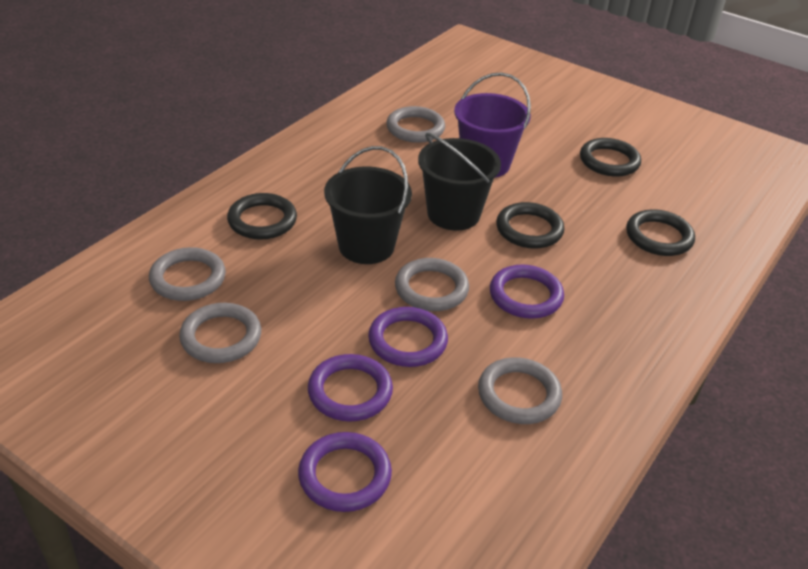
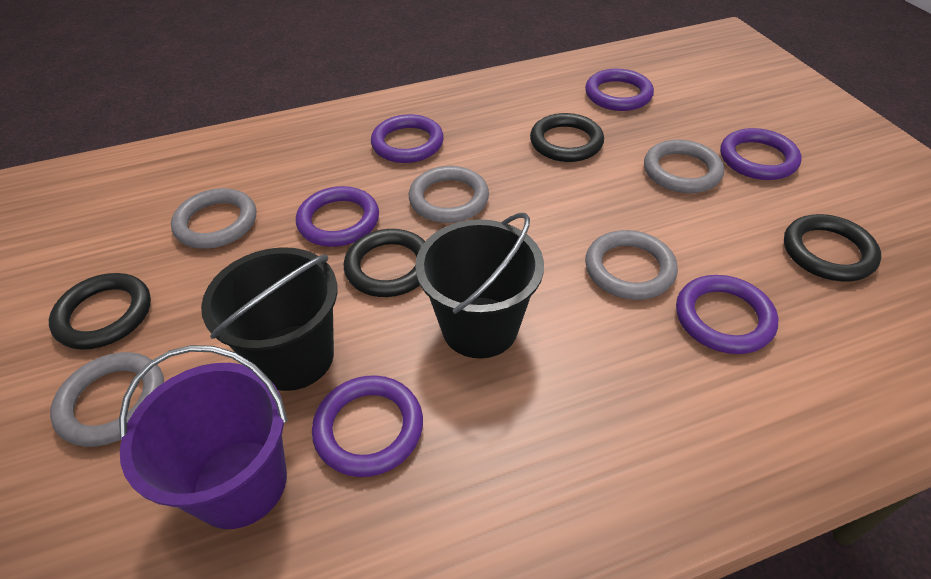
purple ring: 4 -> 6

